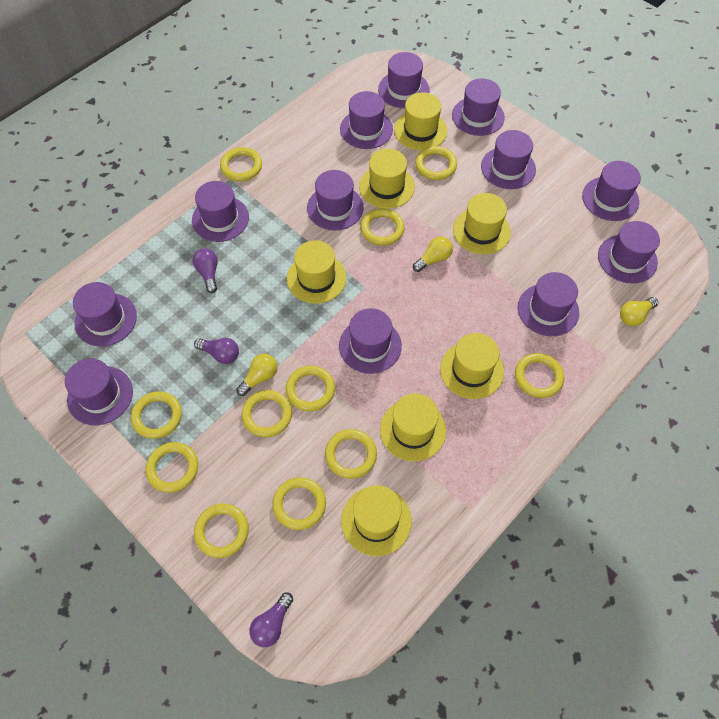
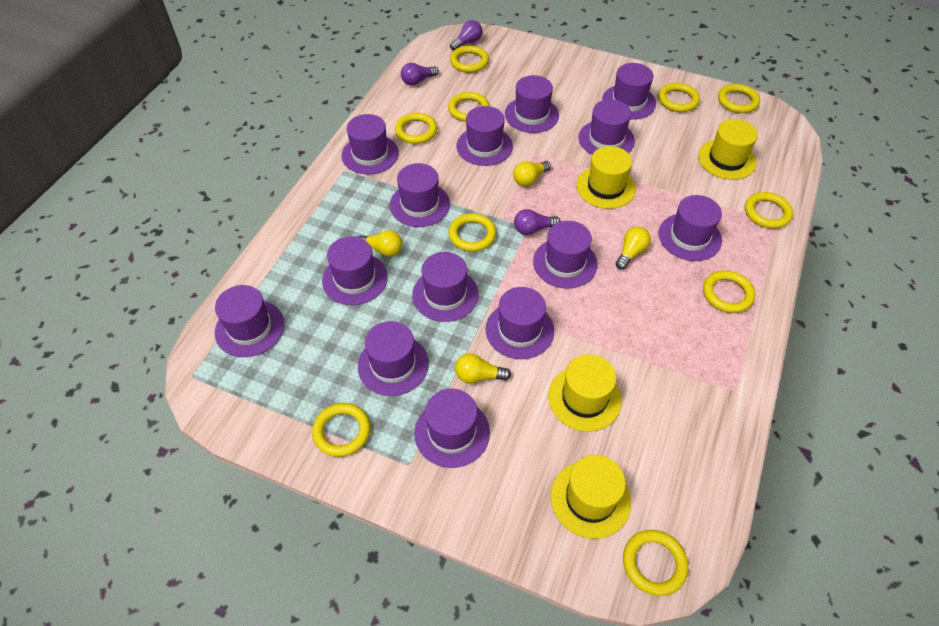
purple hat: 12 -> 14
yellow hat: 7 -> 4
yellow light bulb: 3 -> 4
yellow ring: 11 -> 10

